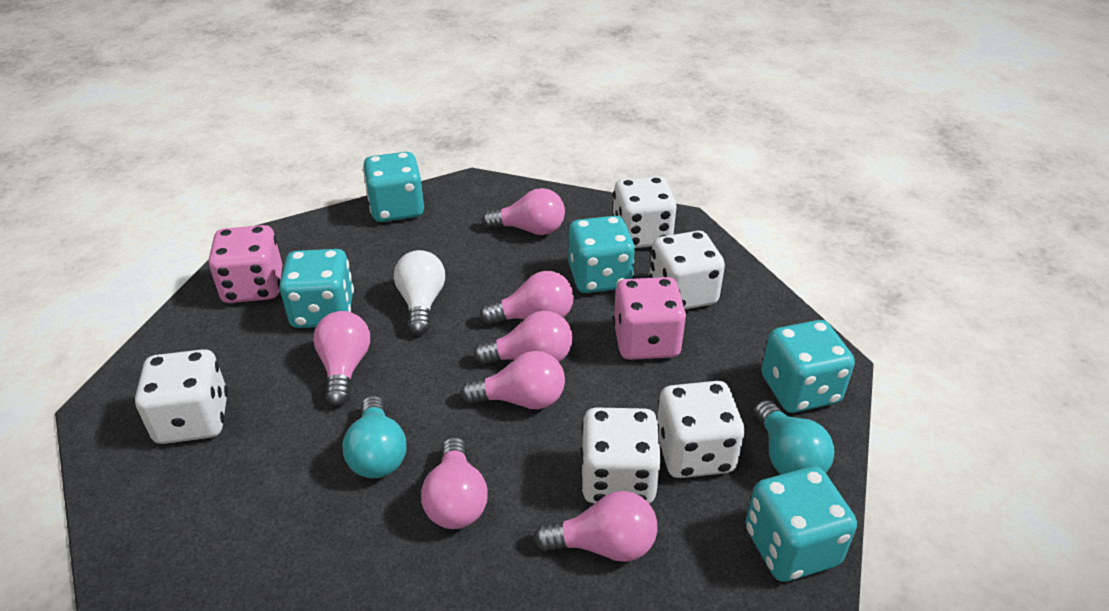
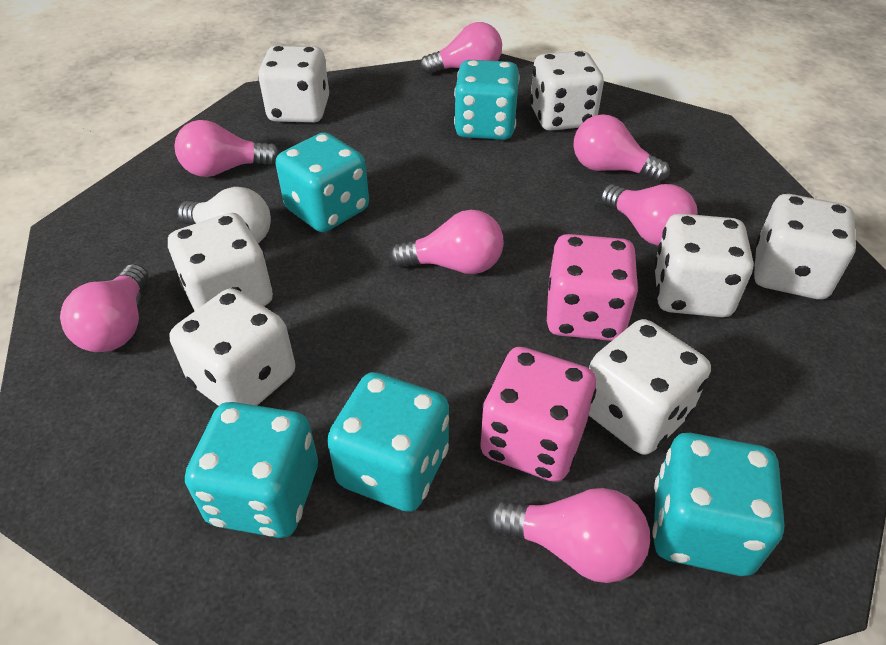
turquoise light bulb: 2 -> 0
white dice: 5 -> 7

